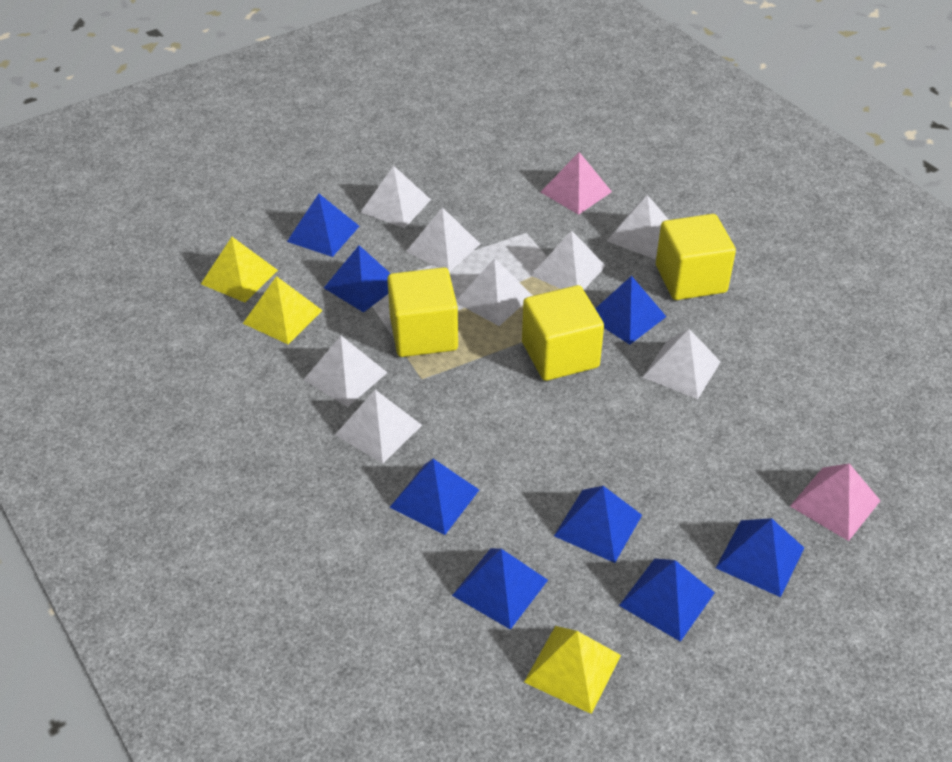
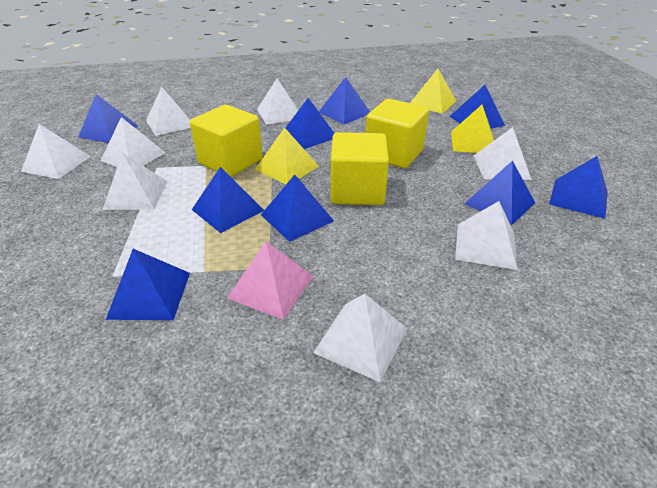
blue pyramid: 8 -> 9
pink pyramid: 2 -> 1

